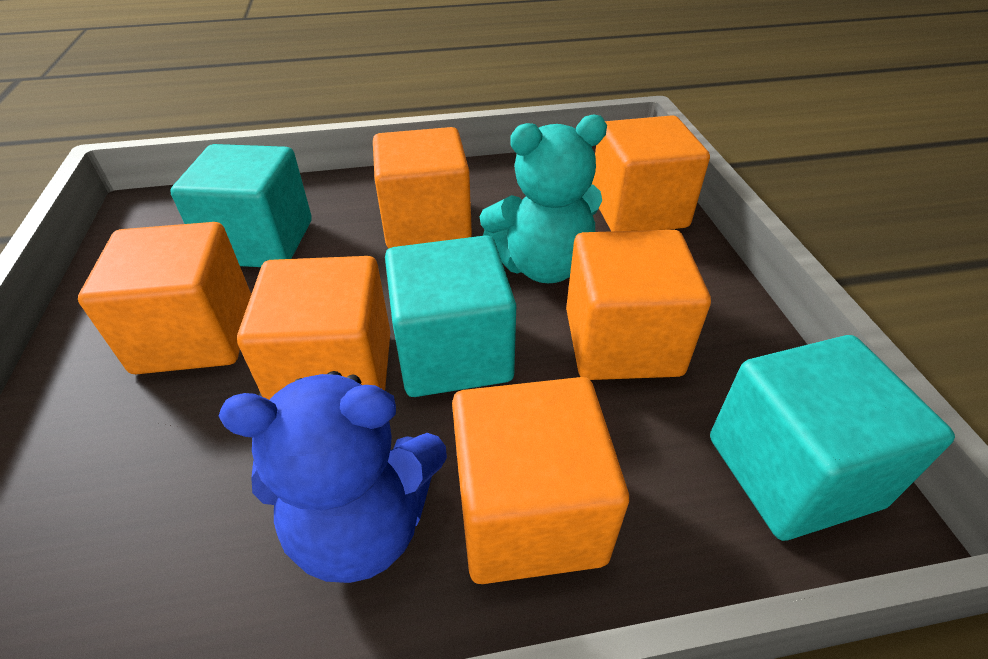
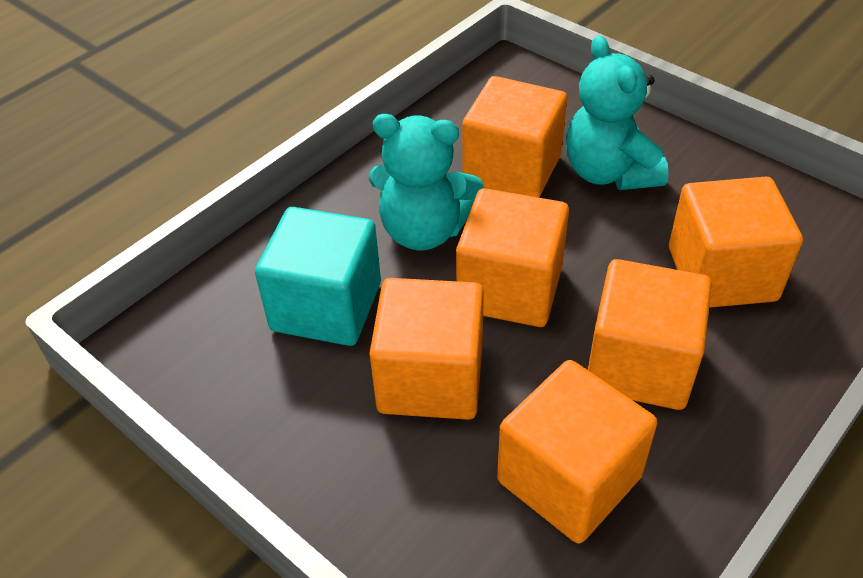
blue teddy bear: 1 -> 0
turquoise cube: 3 -> 1
turquoise teddy bear: 1 -> 2

